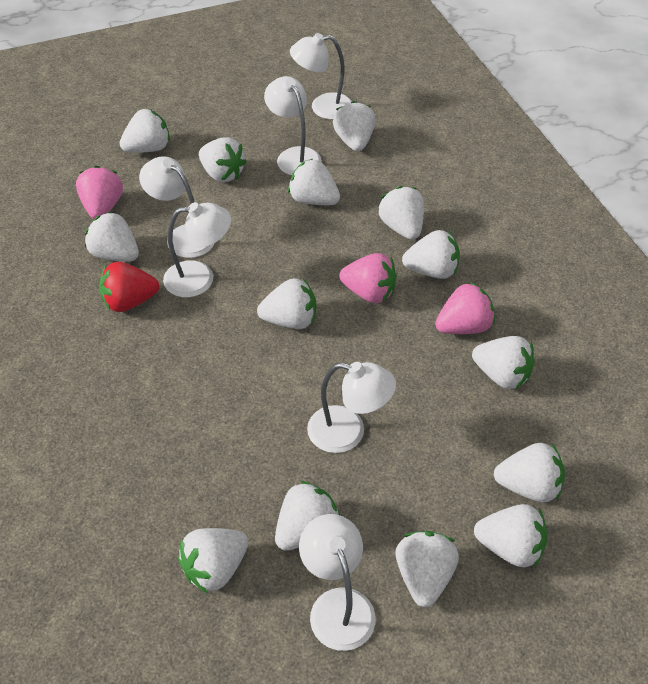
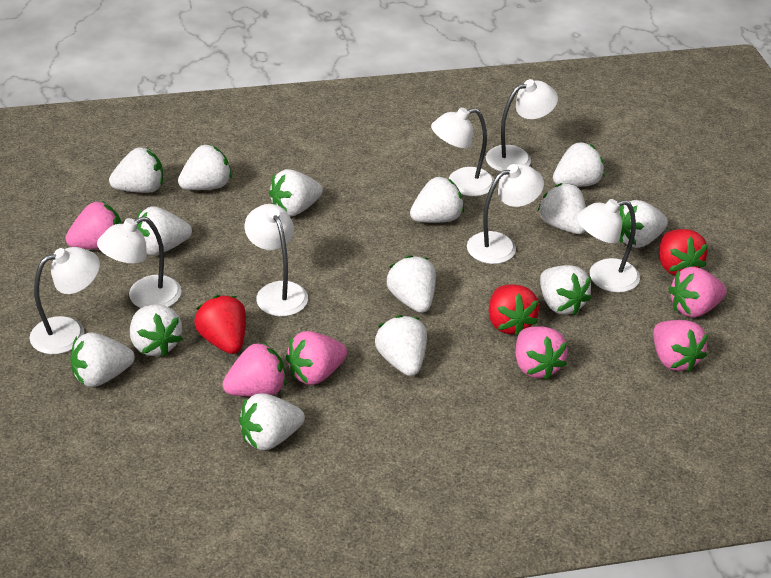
pink strawberry: 3 -> 6
red strawberry: 1 -> 3
white lamp: 6 -> 7

